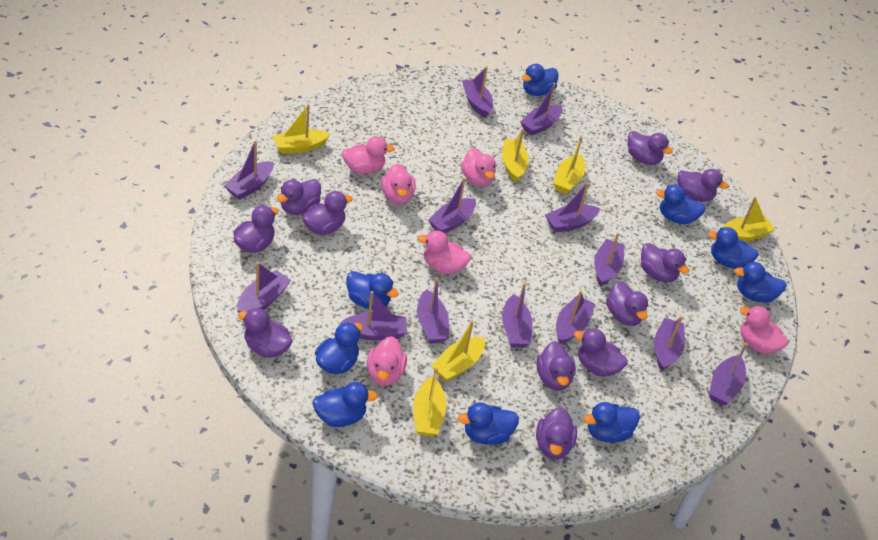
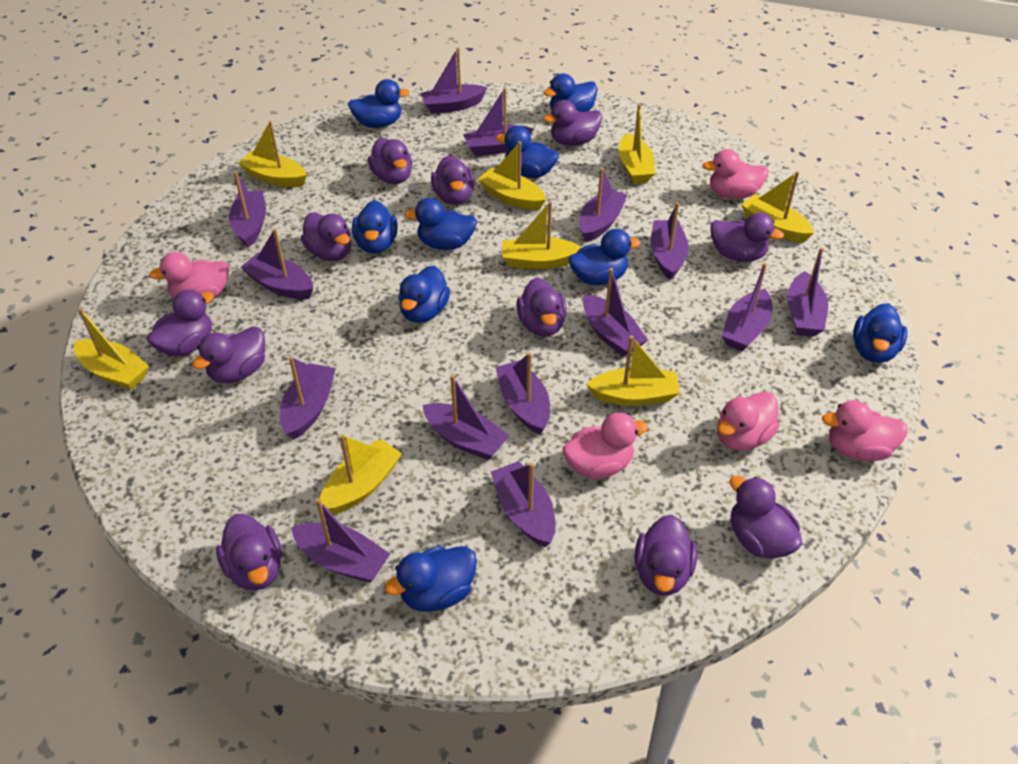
pink duck: 6 -> 5
purple boat: 13 -> 14
yellow boat: 6 -> 8

